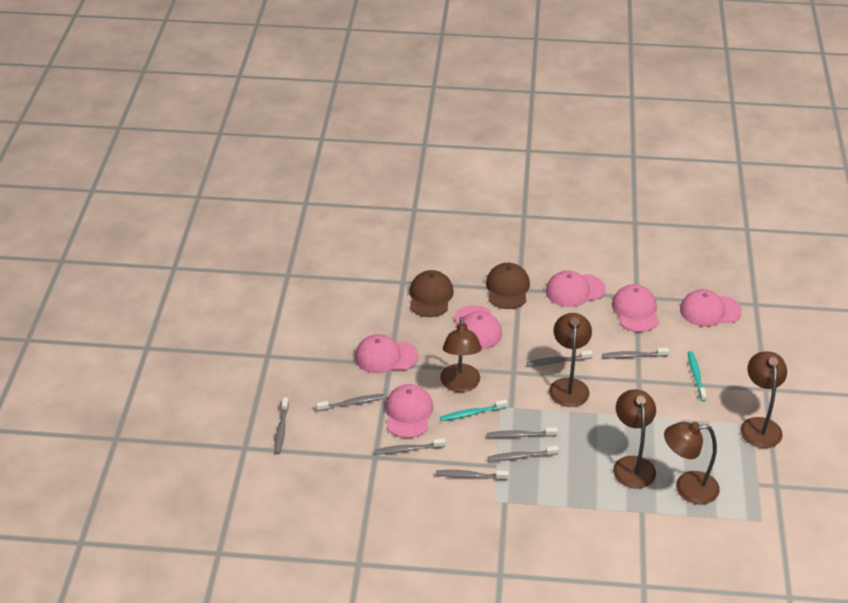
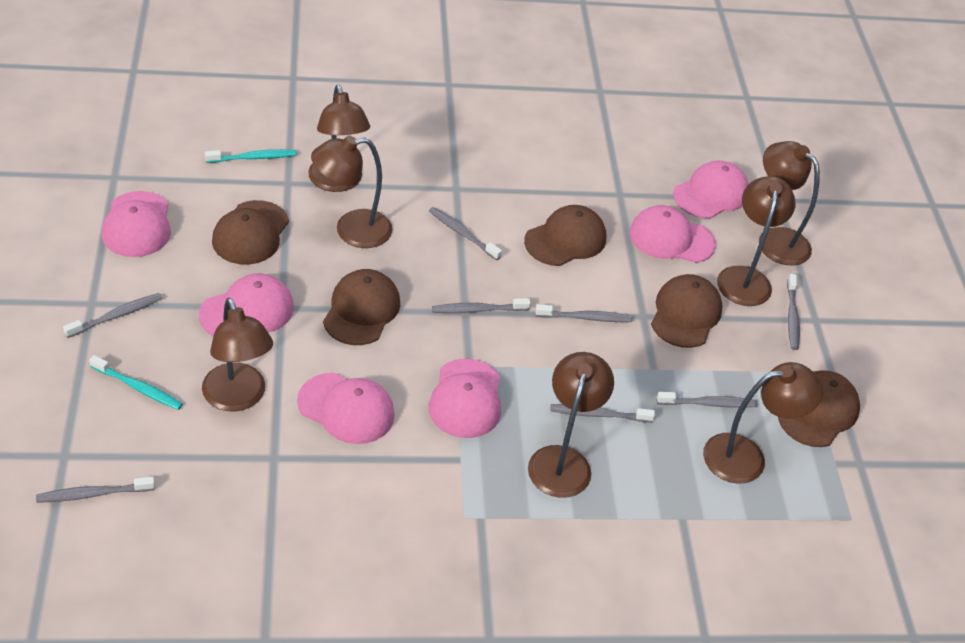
brown cap: 2 -> 5
brown lamp: 5 -> 7

